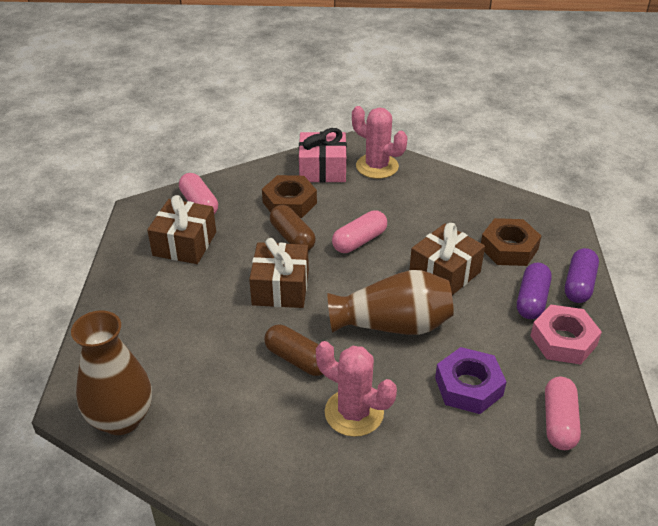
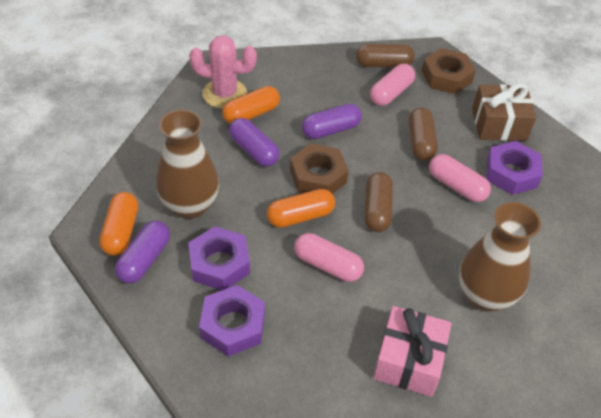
brown capsule: 2 -> 3
brown gift: 3 -> 1
orange capsule: 0 -> 3
pink cactus: 2 -> 1
pink nut: 1 -> 0
purple capsule: 2 -> 3
purple nut: 1 -> 3

